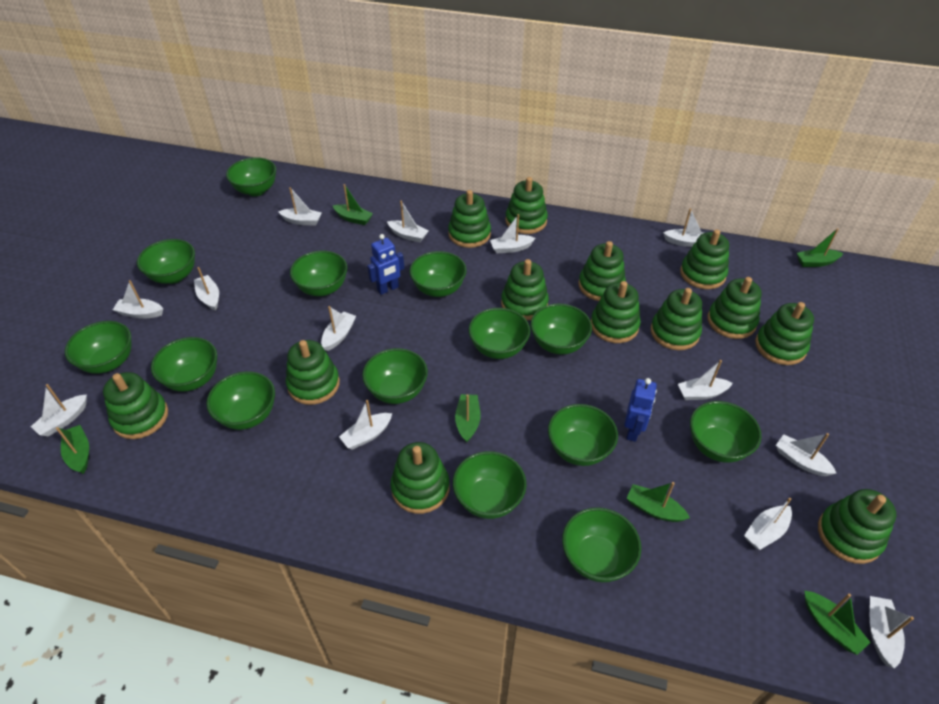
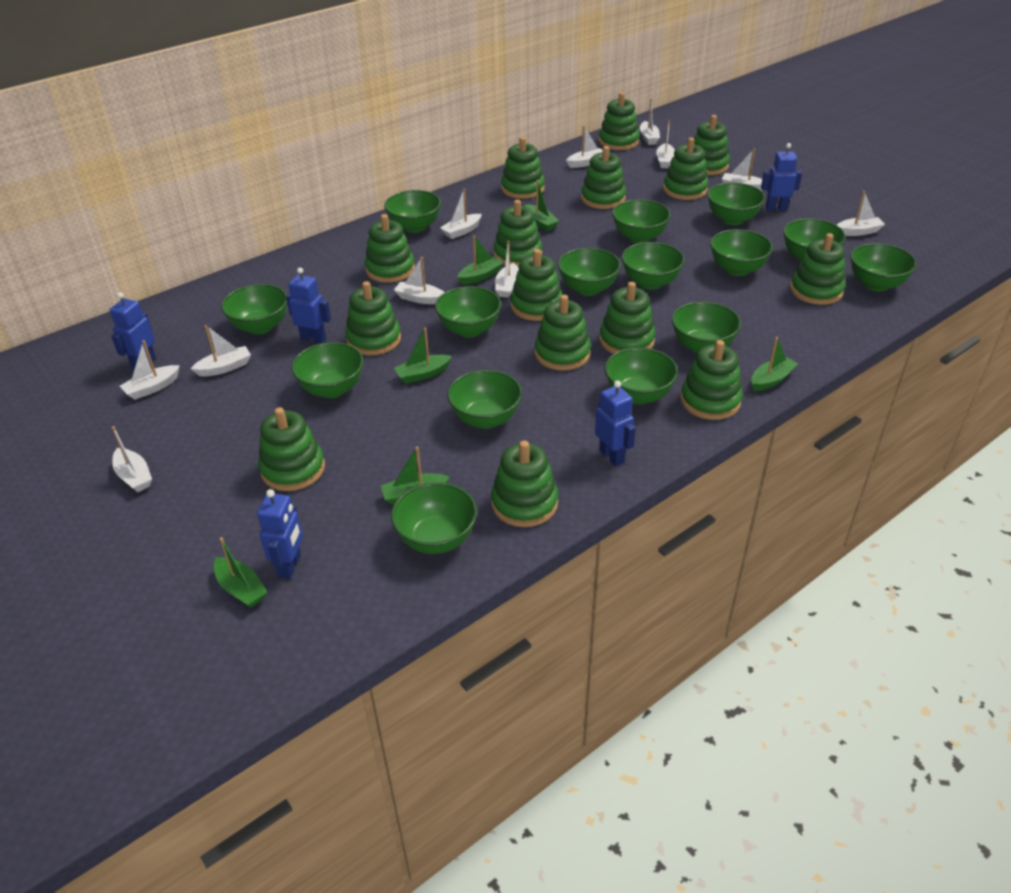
blue robot: 2 -> 5
green bowl: 14 -> 15
green stacking toy: 13 -> 15
white boat: 13 -> 11

